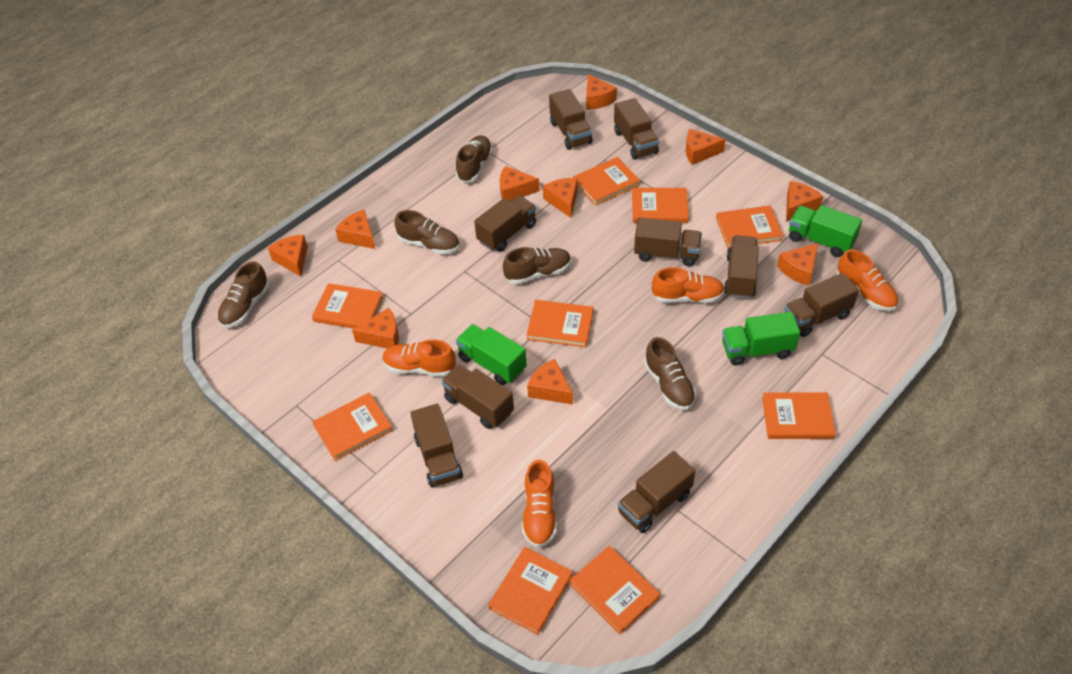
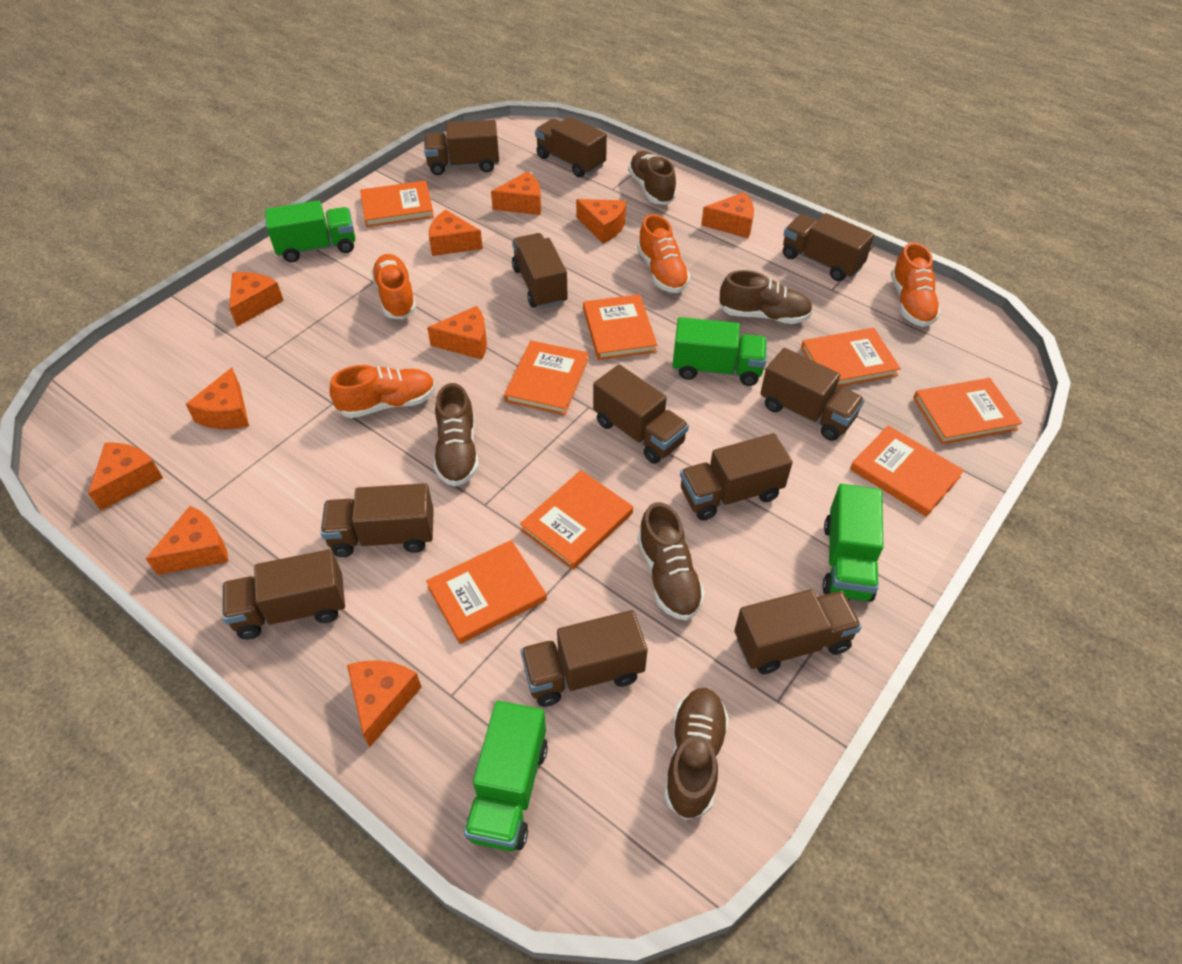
brown truck: 9 -> 11
green truck: 3 -> 4
orange book: 9 -> 8

